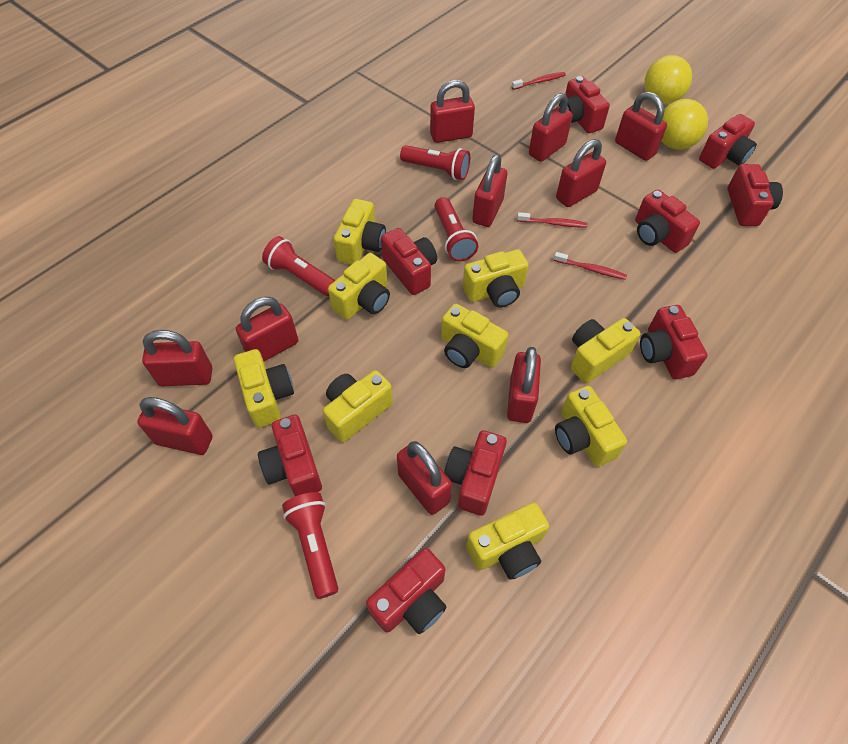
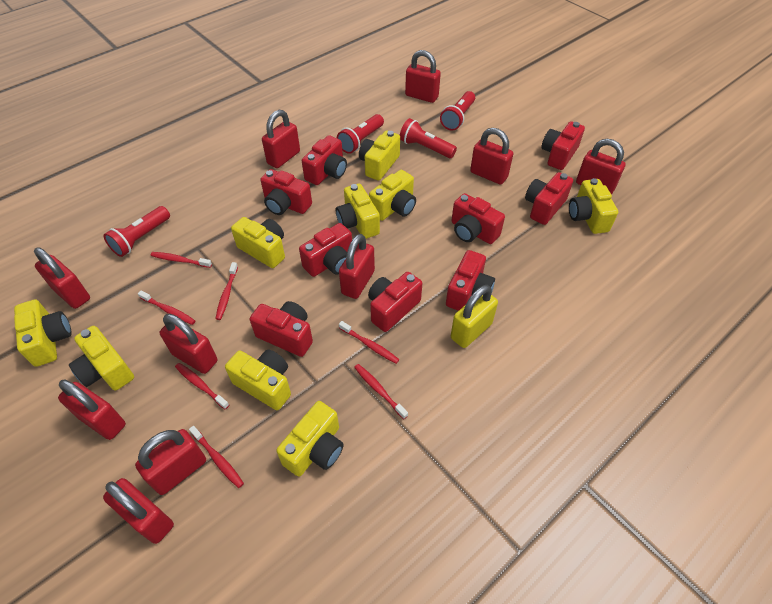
red toothbrush: 3 -> 7
yellow ball: 2 -> 0
yellow padlock: 0 -> 1

